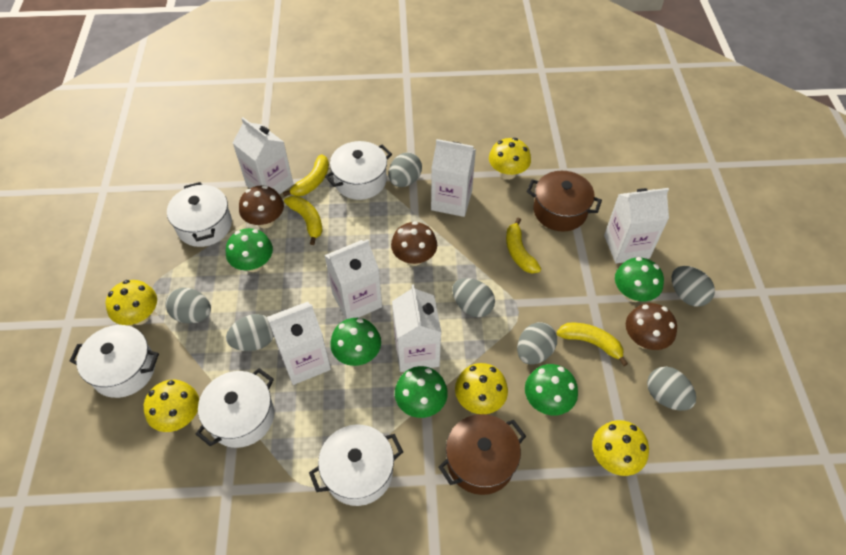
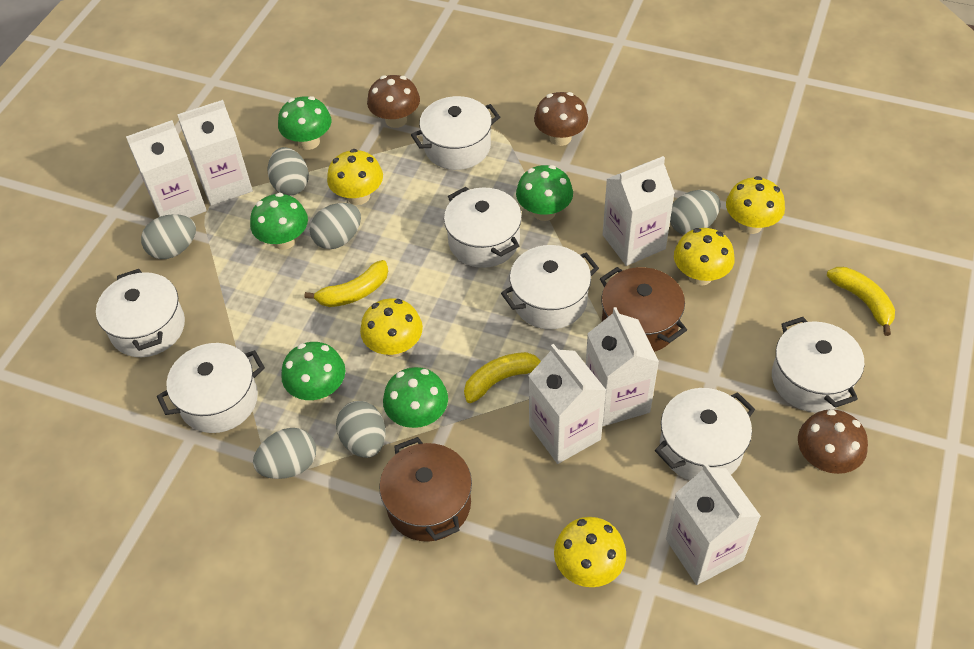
grey egg: 7 -> 6
white pot: 5 -> 7
yellow banana: 4 -> 3

